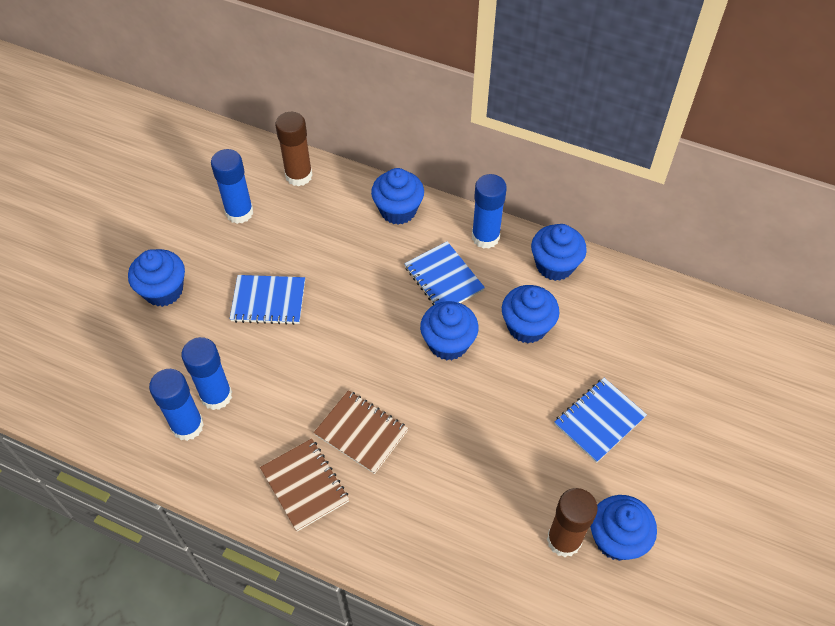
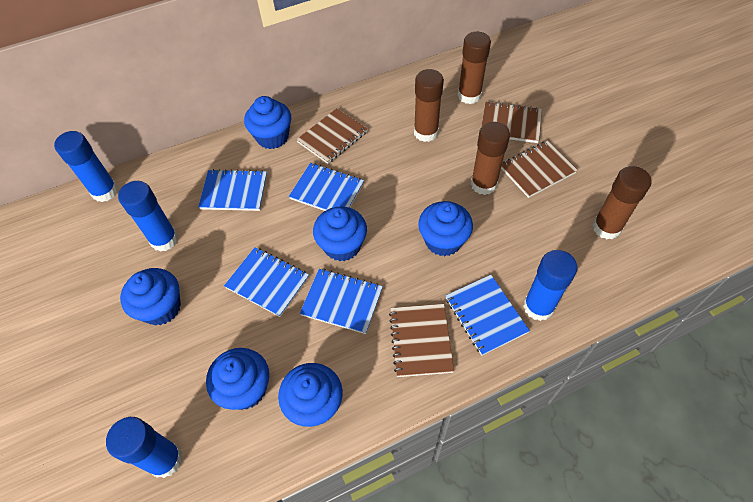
blue notebook: 3 -> 5
brown glue stick: 2 -> 4
brown notebook: 2 -> 4

